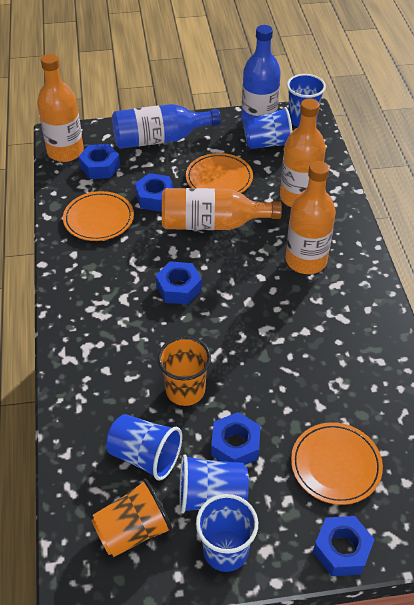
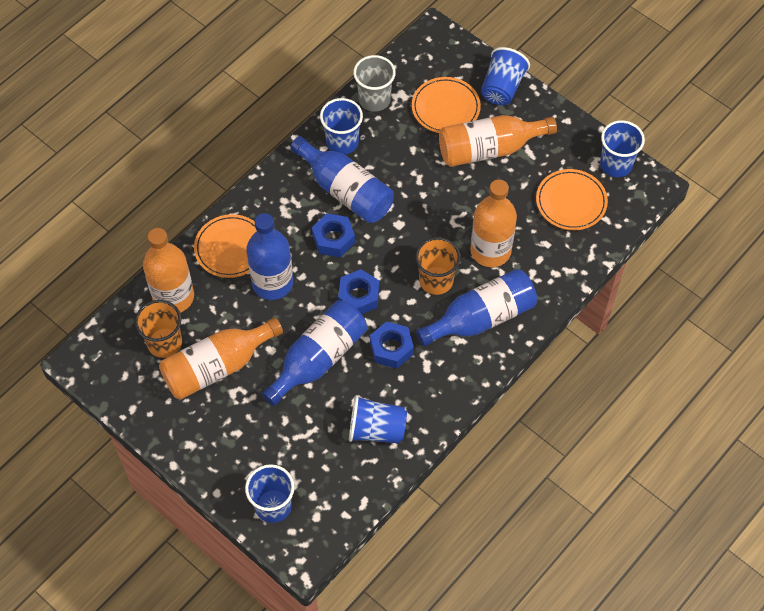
blue bottle: 2 -> 4
blue nut: 5 -> 3
grey cup: 0 -> 1

